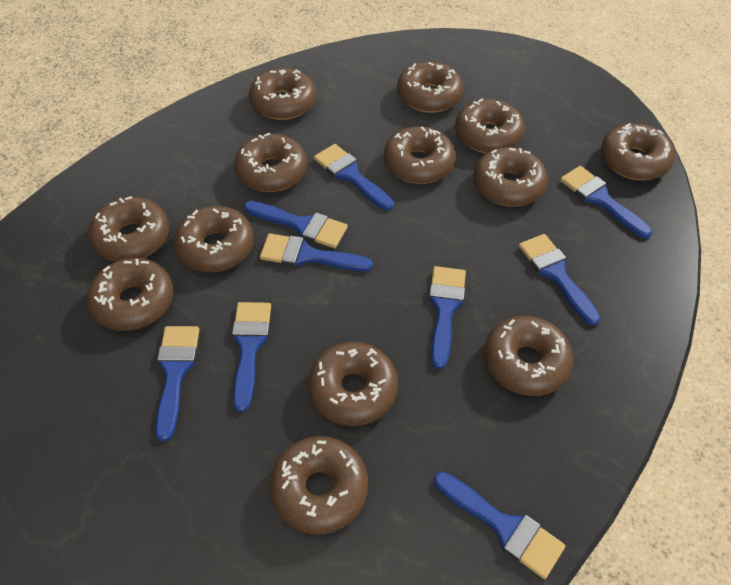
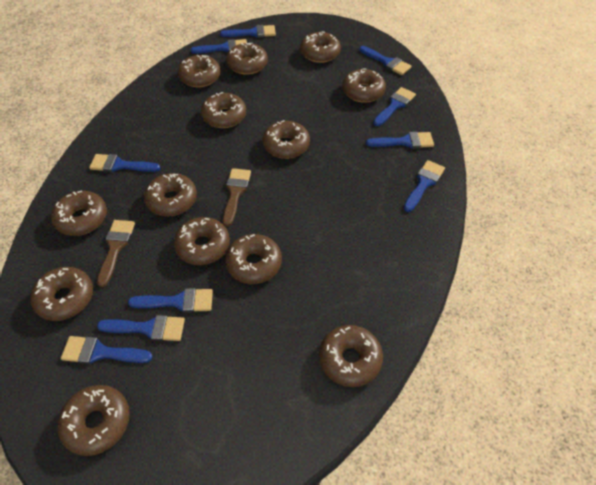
blue brush: 9 -> 10
brown brush: 0 -> 2

